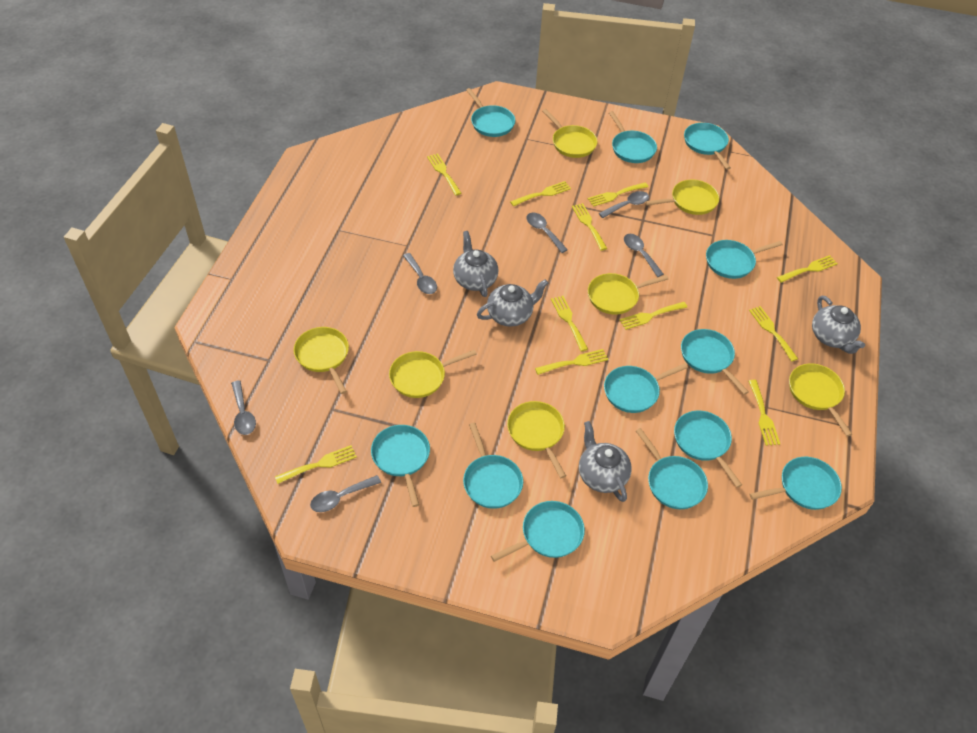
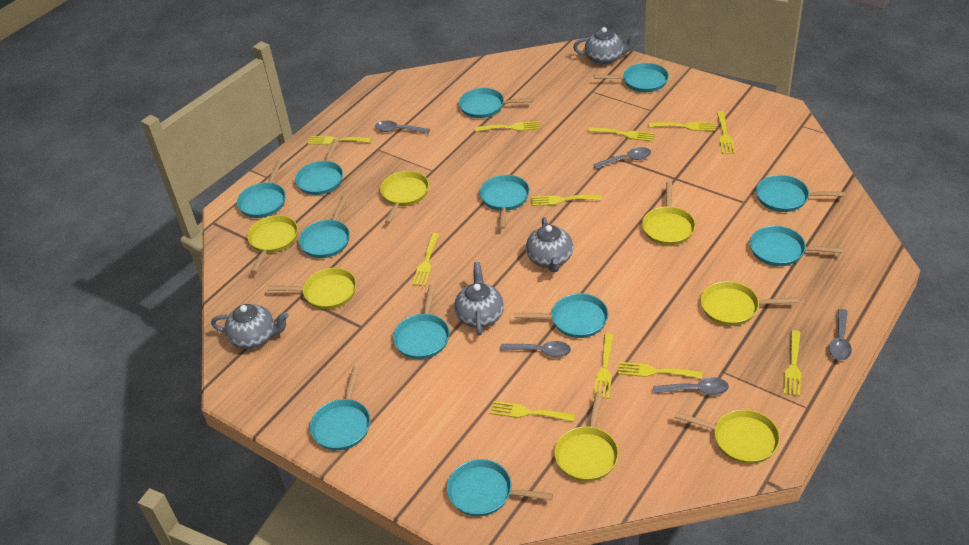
grey spoon: 6 -> 5

